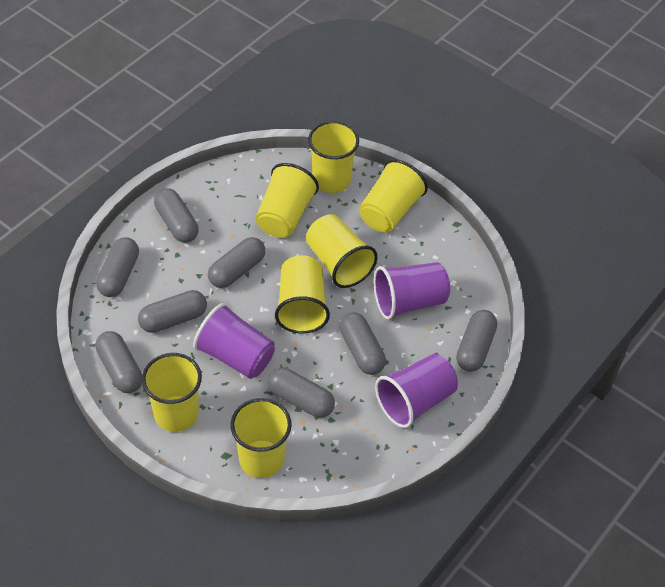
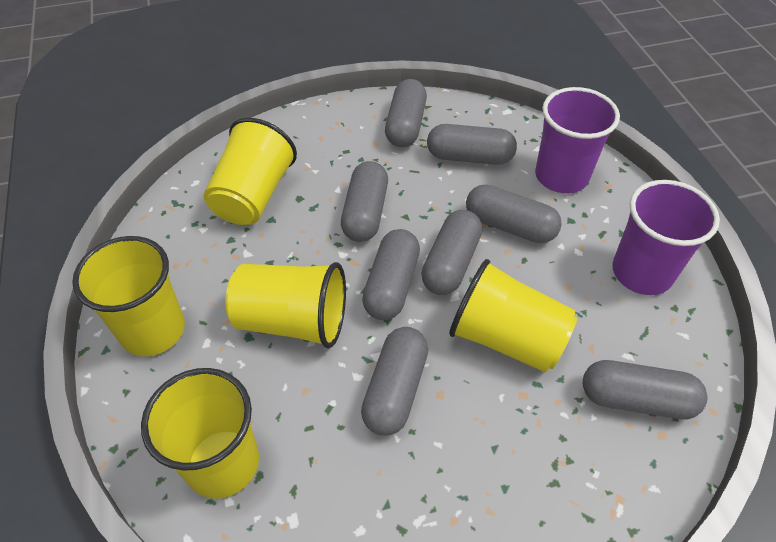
purple cup: 3 -> 2
yellow cup: 7 -> 5

